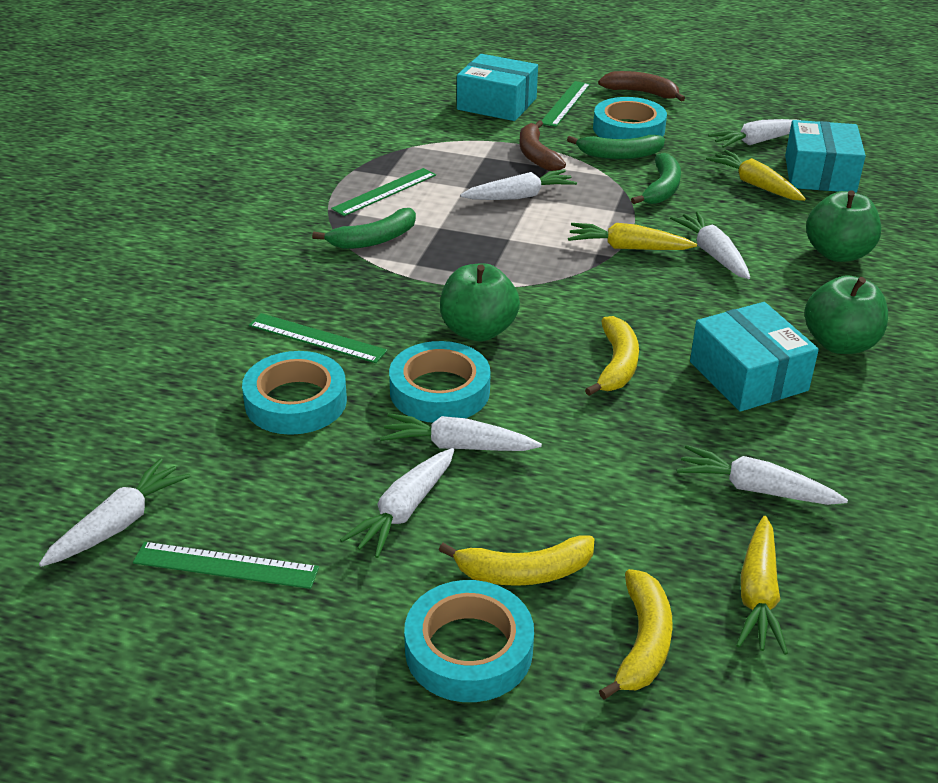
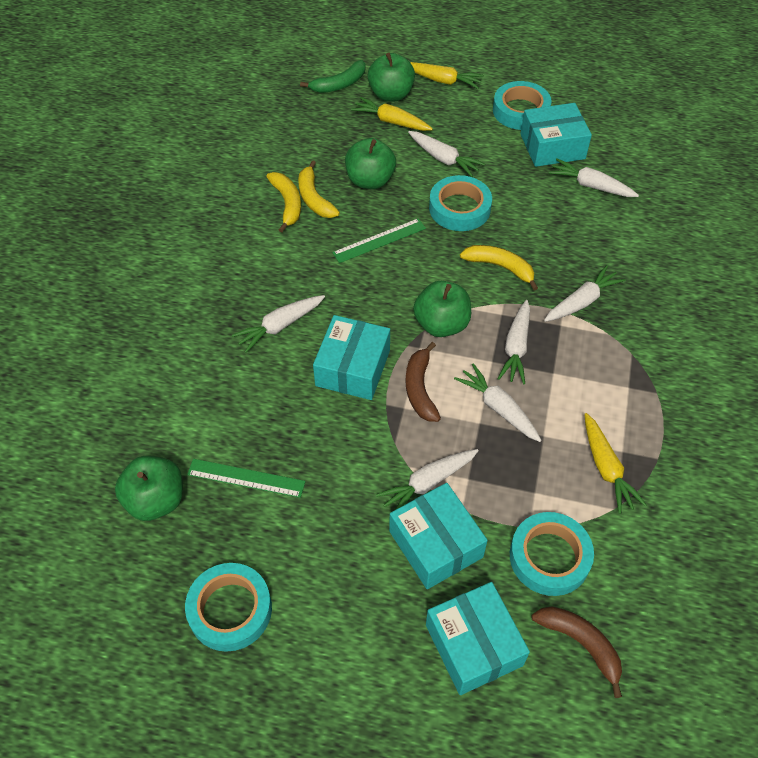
green apple: 3 -> 4
green banana: 3 -> 1
green ruler: 4 -> 2
turquoise box: 3 -> 4

